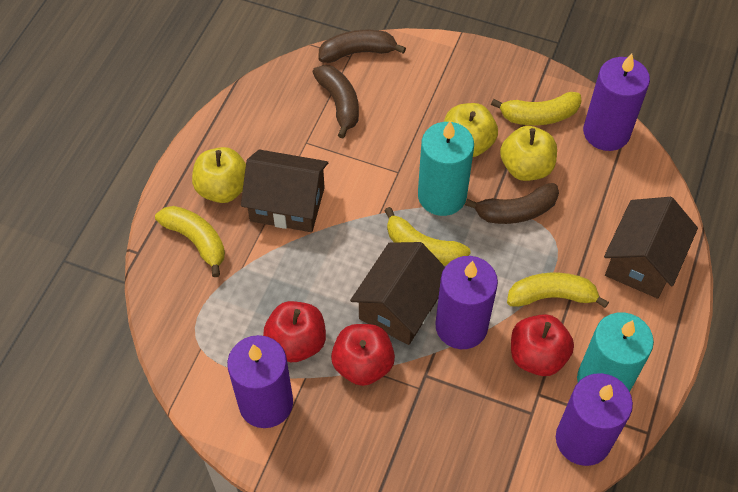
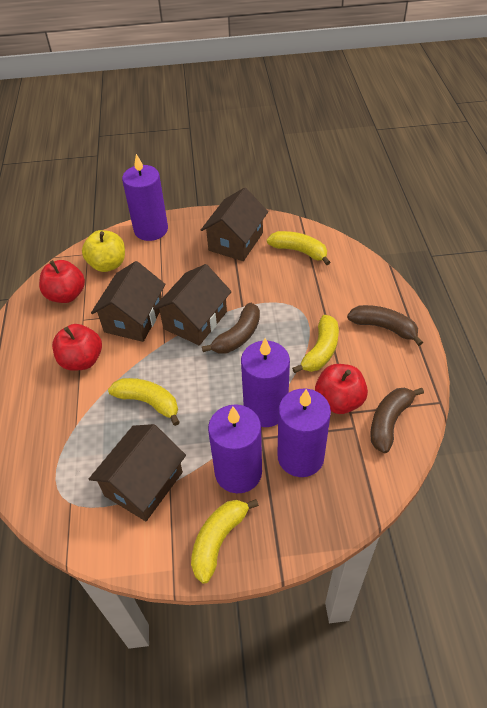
brown house: 3 -> 4
turquoise candle: 2 -> 0
yellow apple: 3 -> 1

